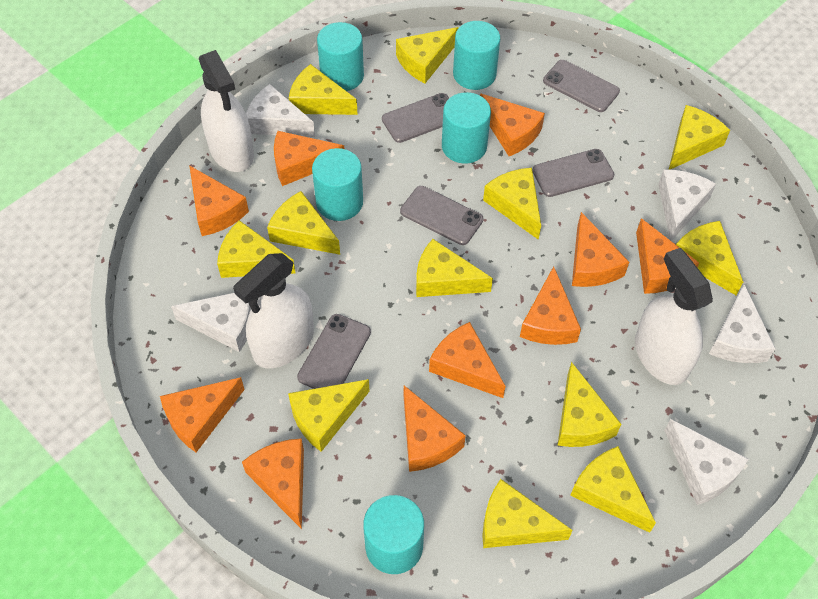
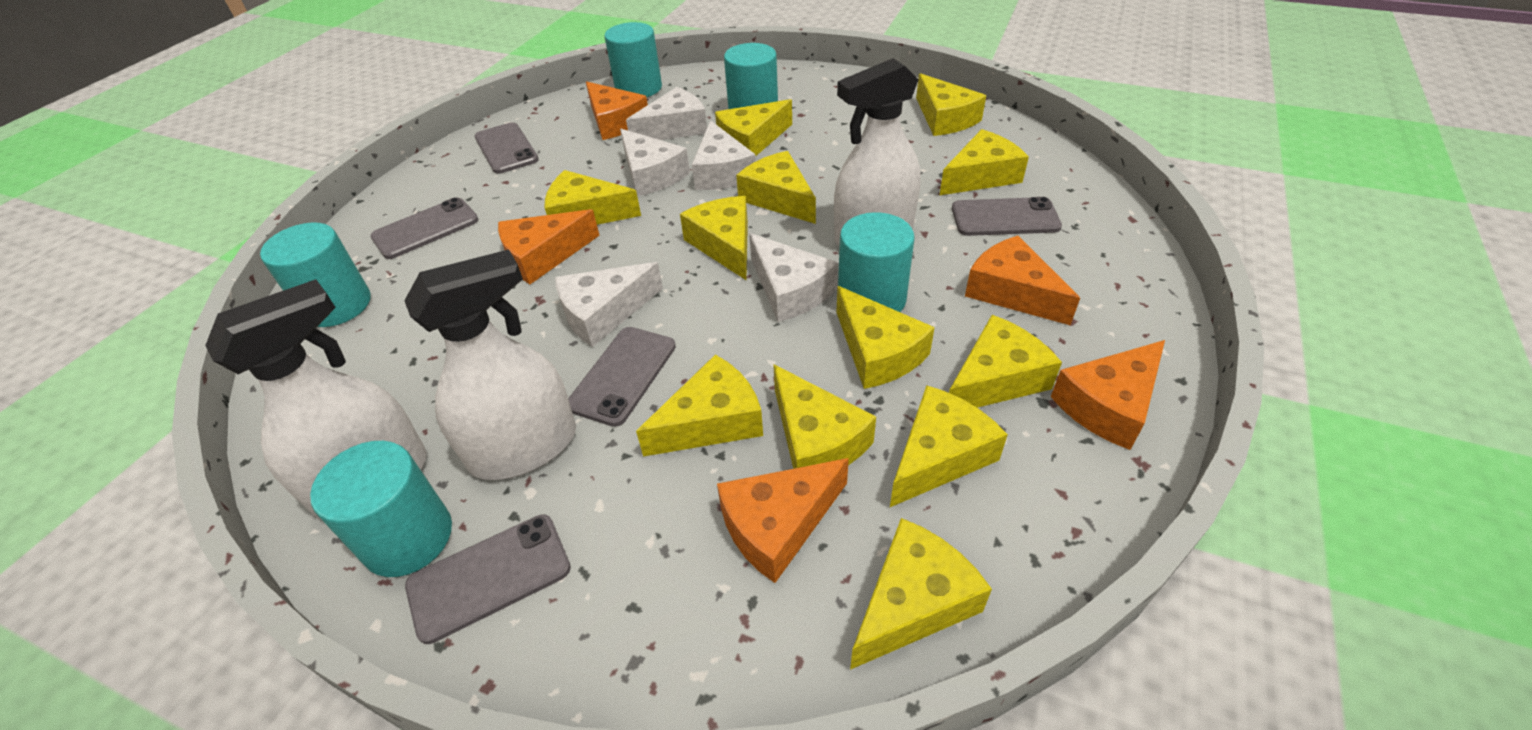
orange cheese: 10 -> 5

